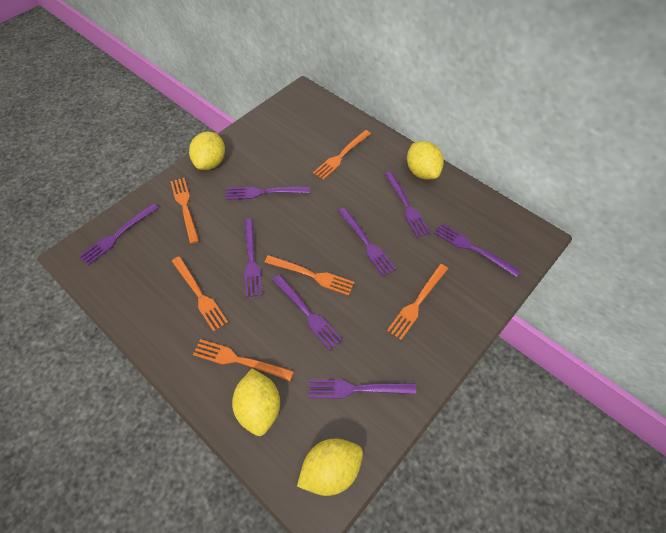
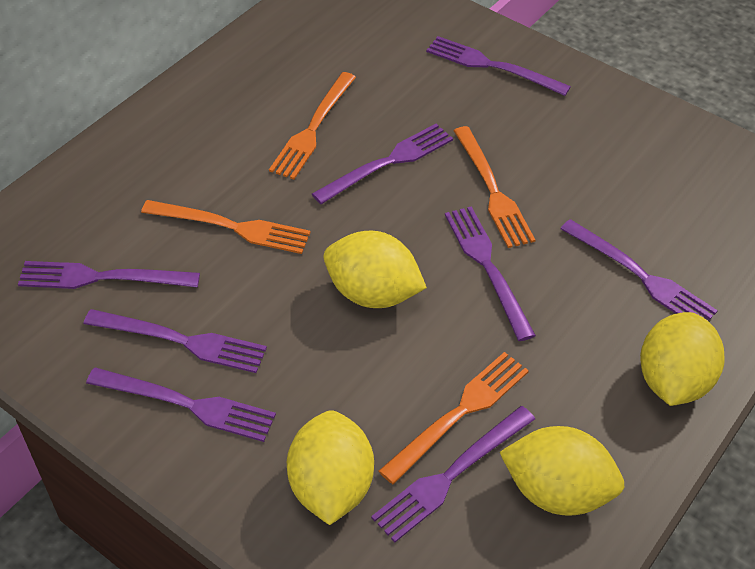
orange fork: 6 -> 4

